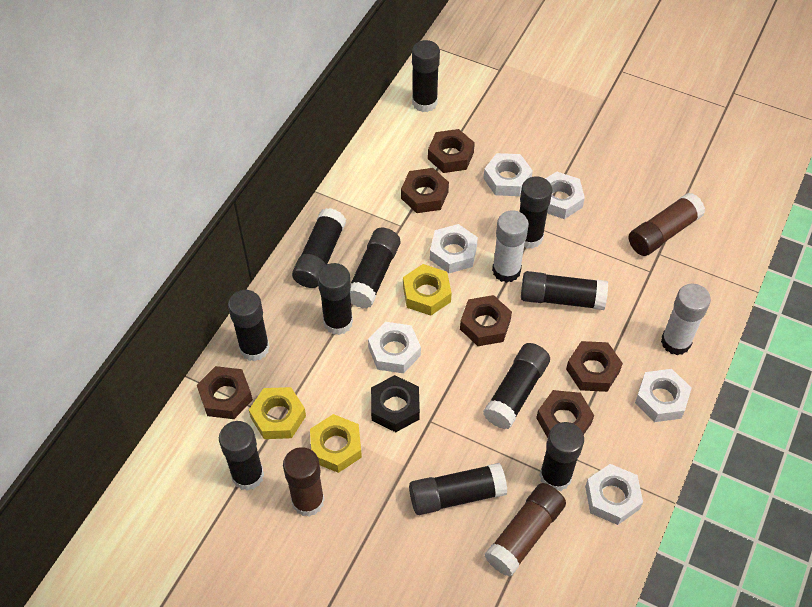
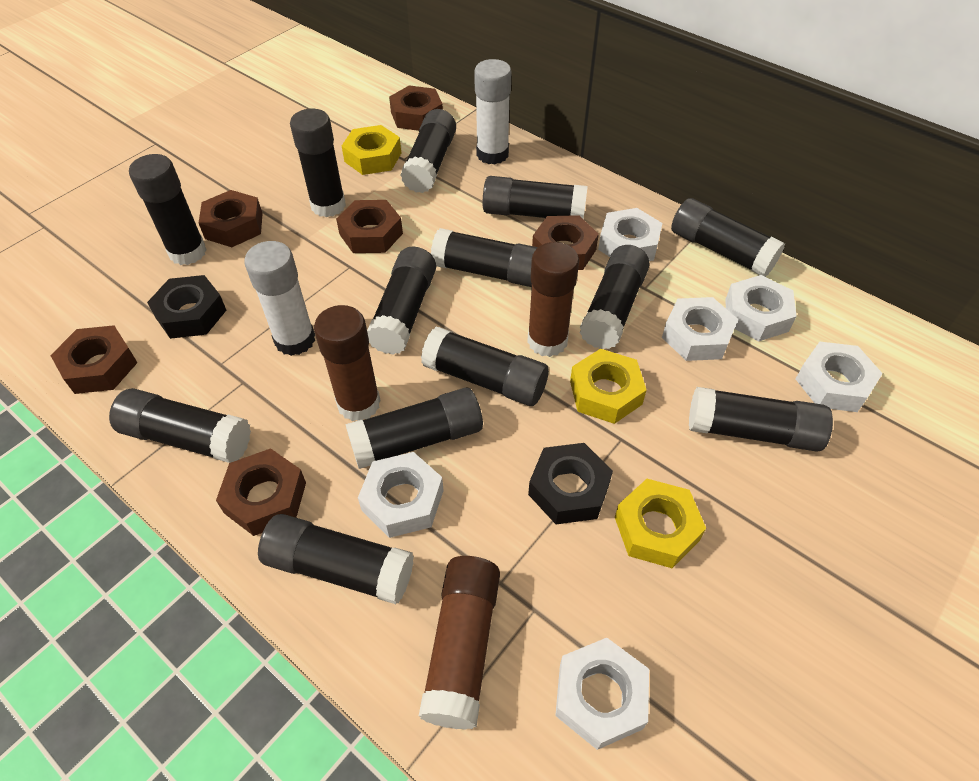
black glue stick: 11 -> 13
black nut: 1 -> 2

